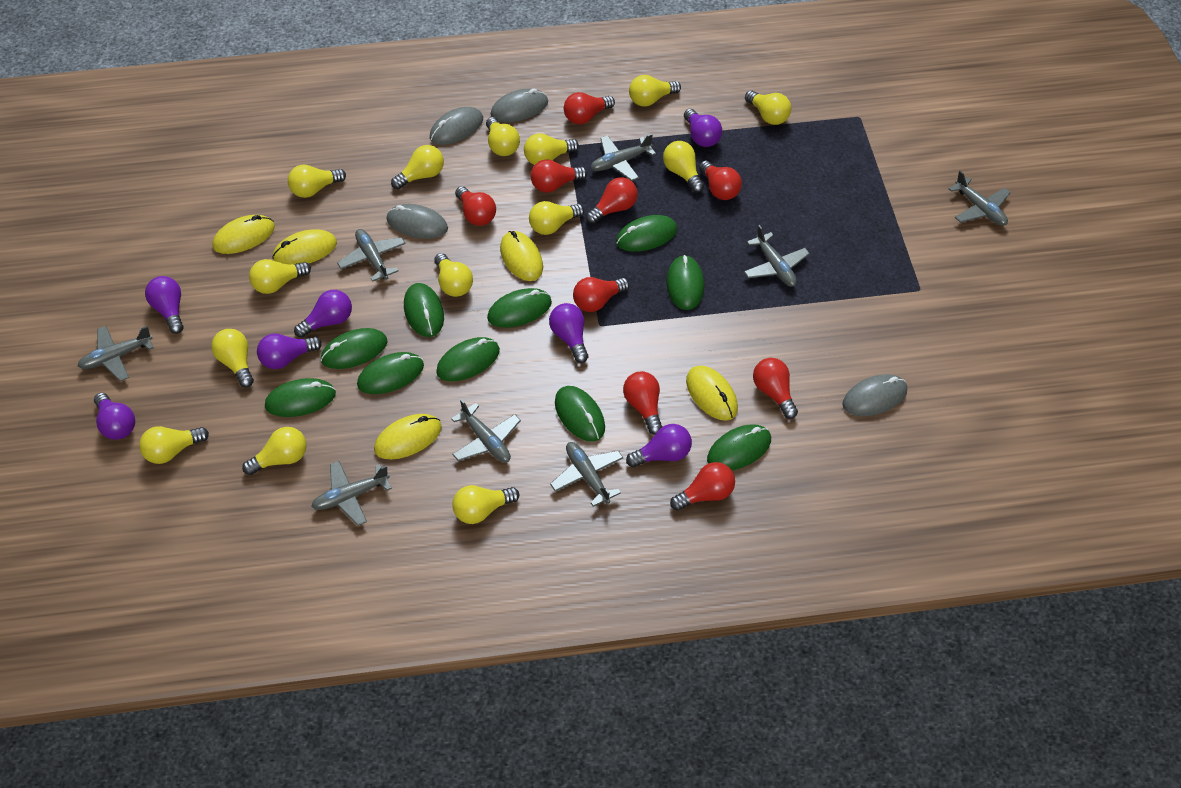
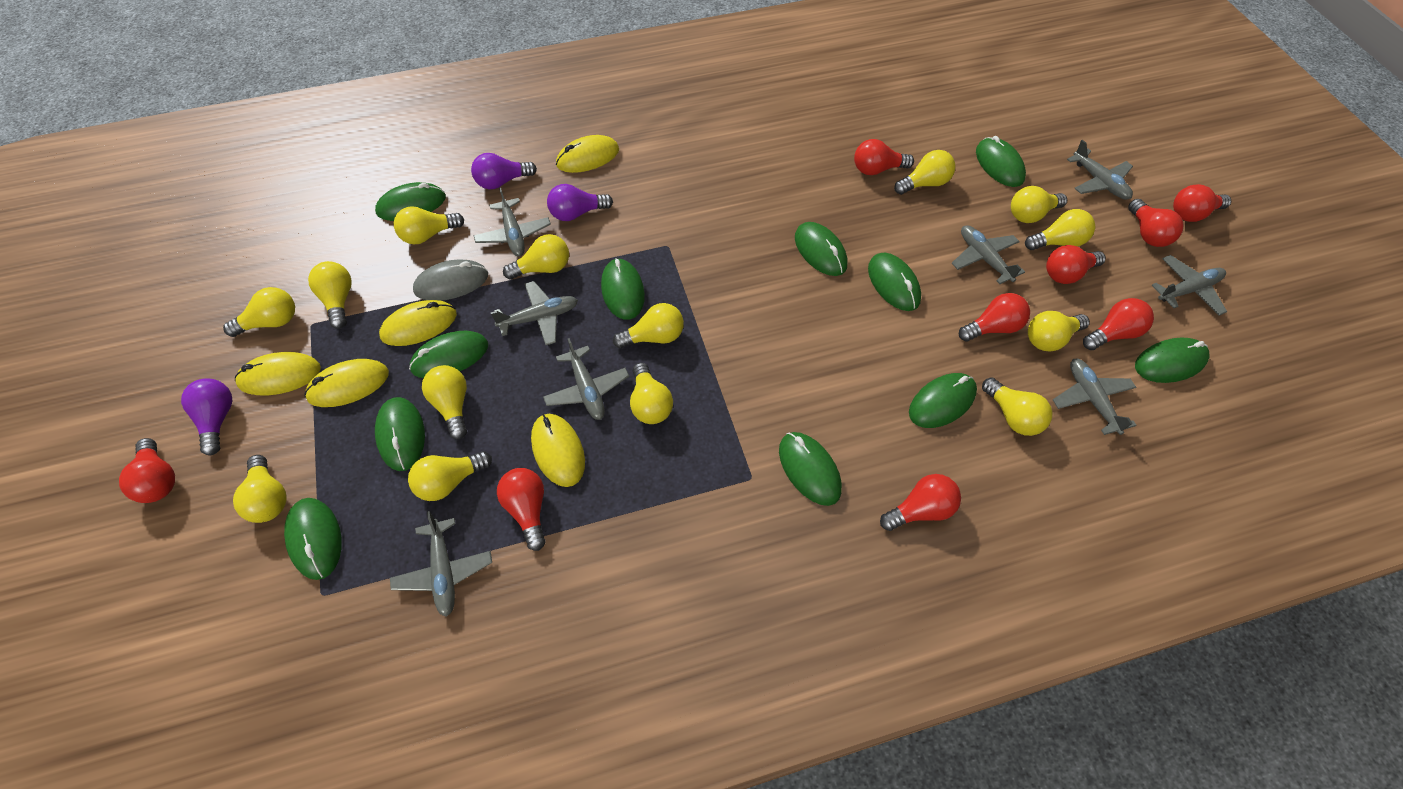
green mouse: 10 -> 11
grey mouse: 4 -> 1
purple light bulb: 7 -> 3

